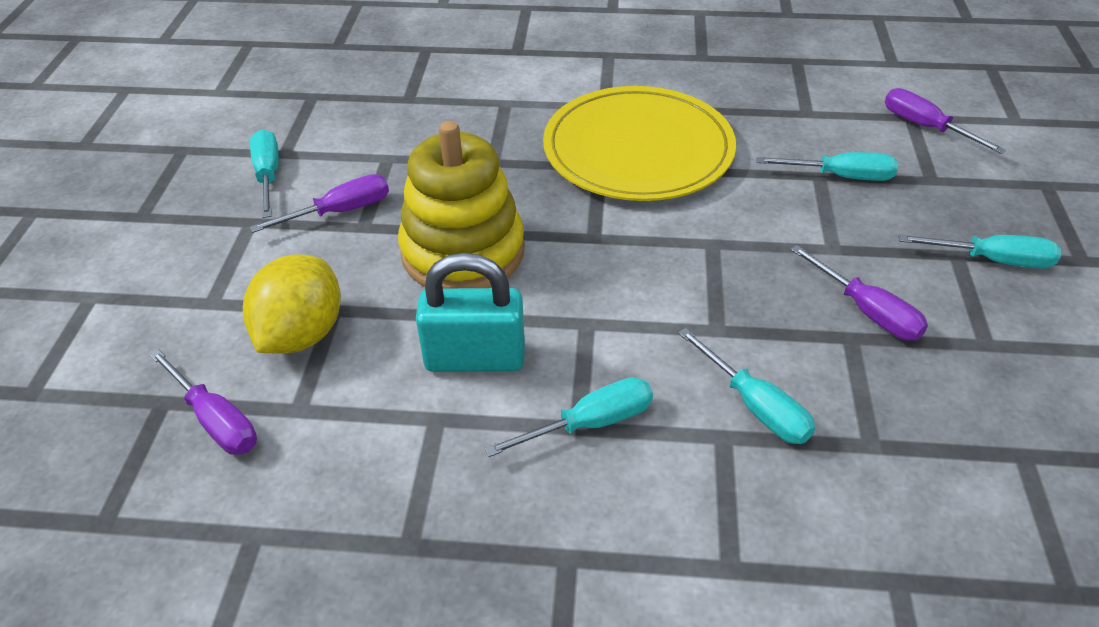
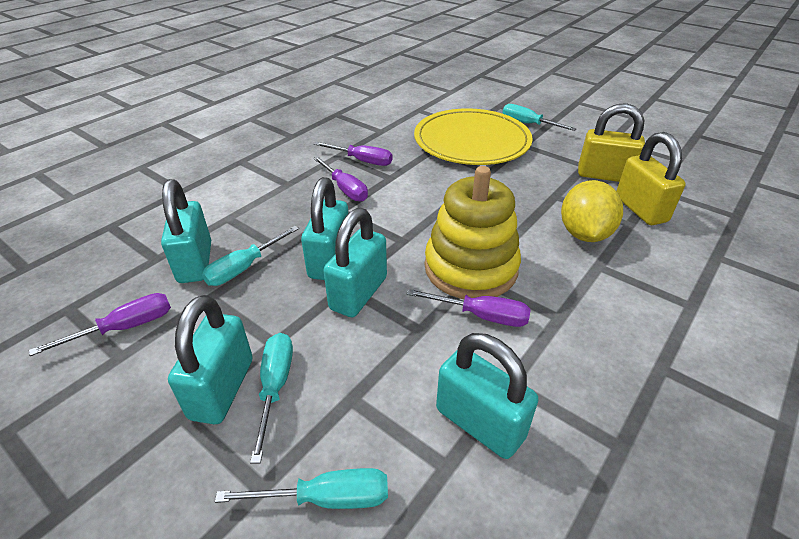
turquoise padlock: 1 -> 5
turquoise screwdriver: 5 -> 4
yellow padlock: 0 -> 2

